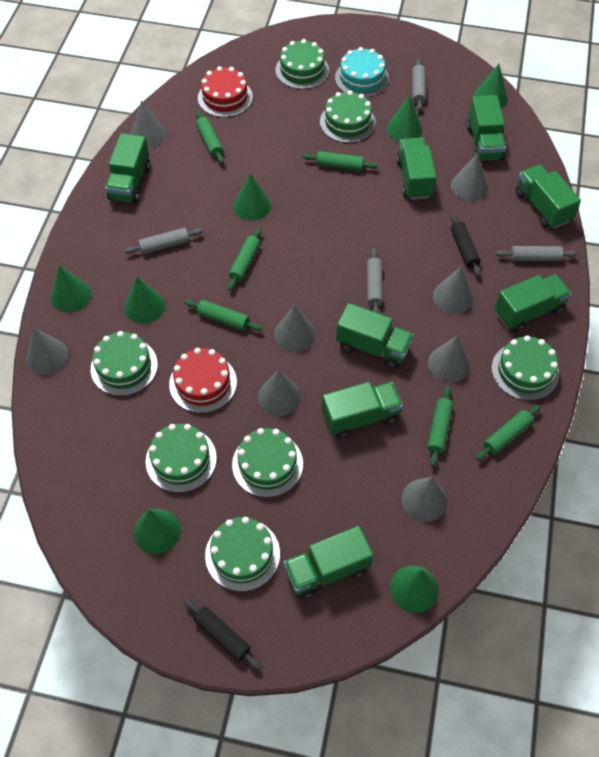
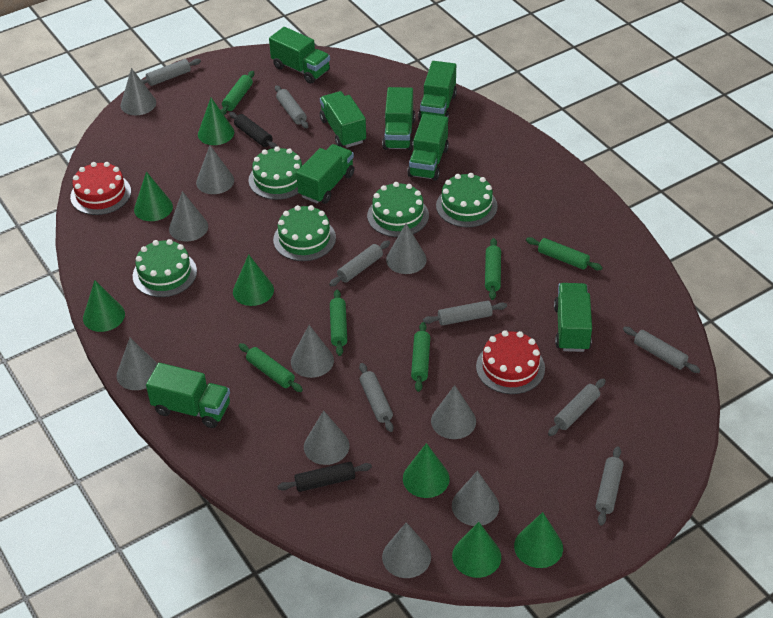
green cake: 7 -> 5
grey cone: 8 -> 10
grey rolling pin: 4 -> 8
turquoise cake: 1 -> 0

